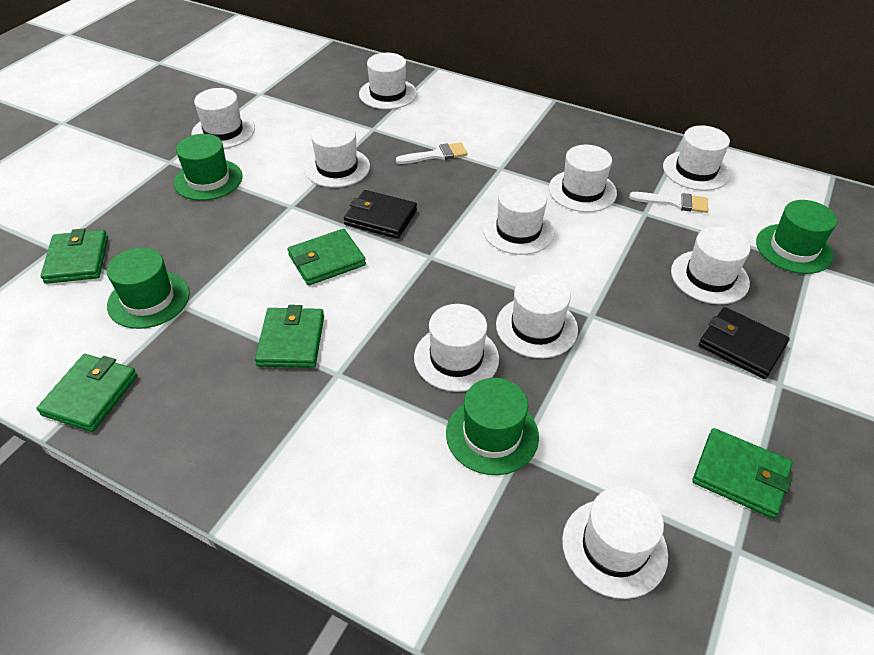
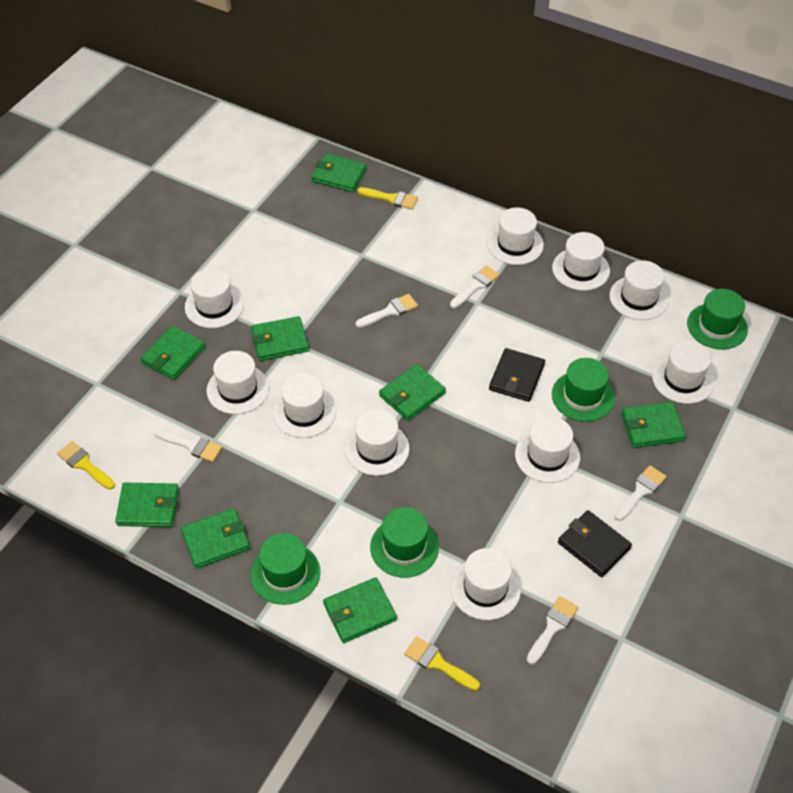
green wallet: 5 -> 8
white brush: 2 -> 5
yellow brush: 0 -> 3

